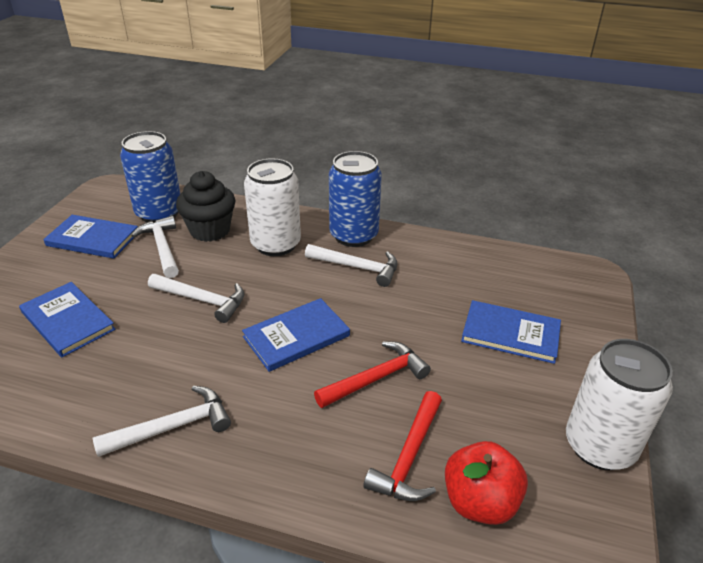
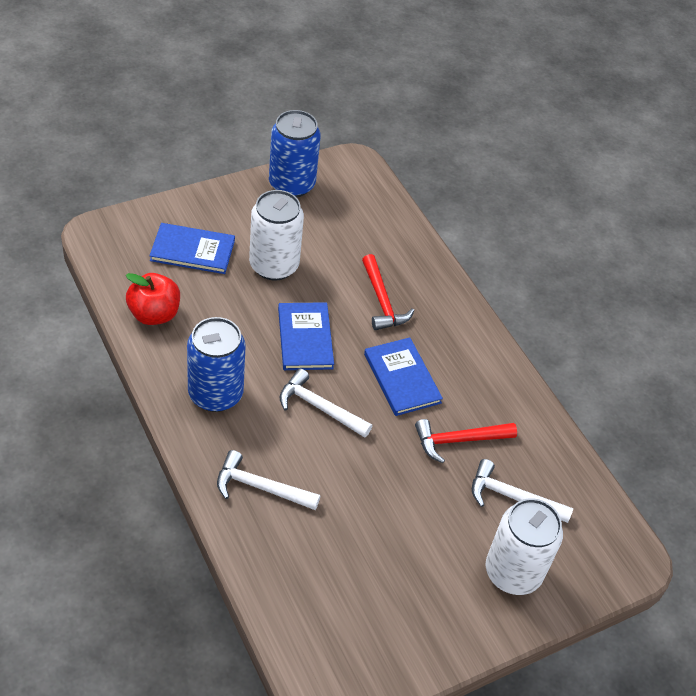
black cupcake: 1 -> 0
blue book: 4 -> 3
white hammer: 4 -> 3

